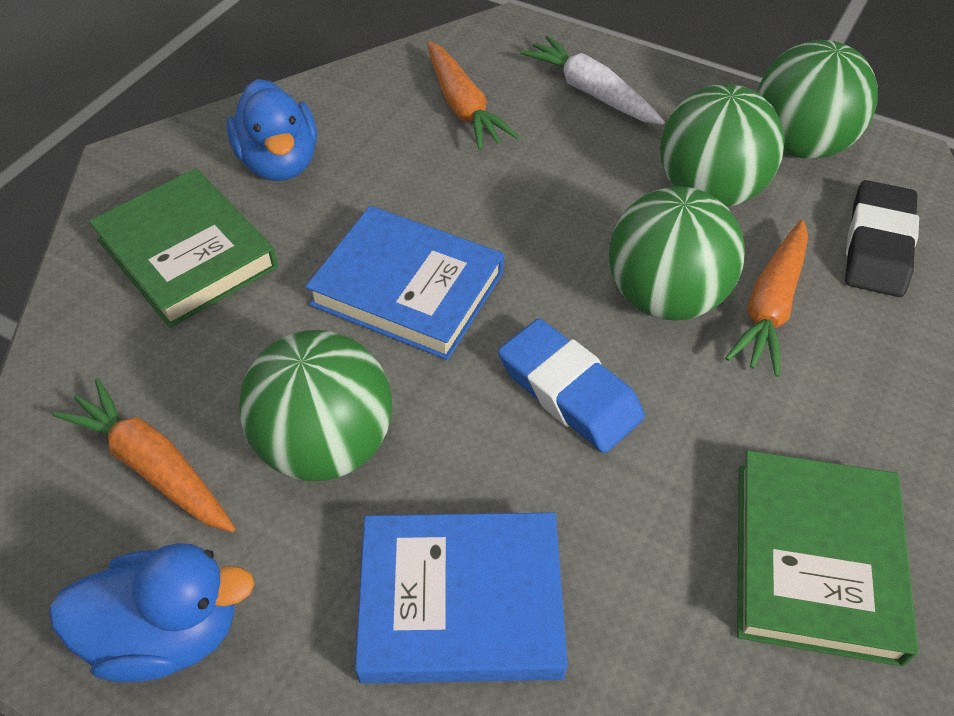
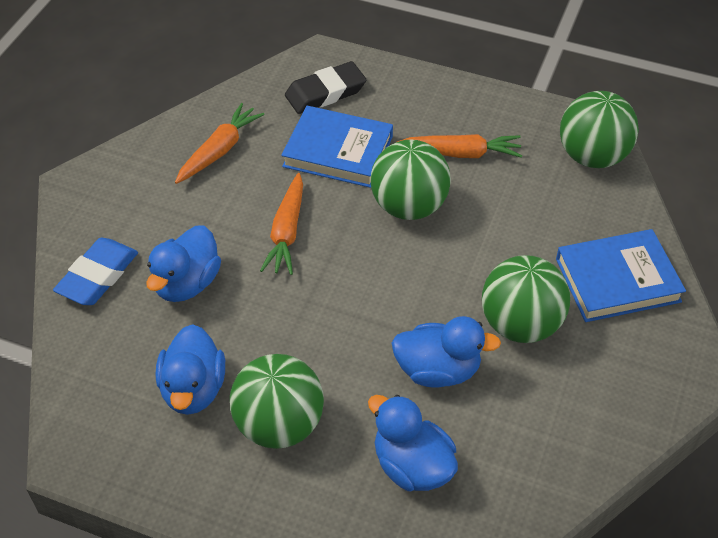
blue duck: 2 -> 4
green book: 2 -> 0
white carrot: 1 -> 0

